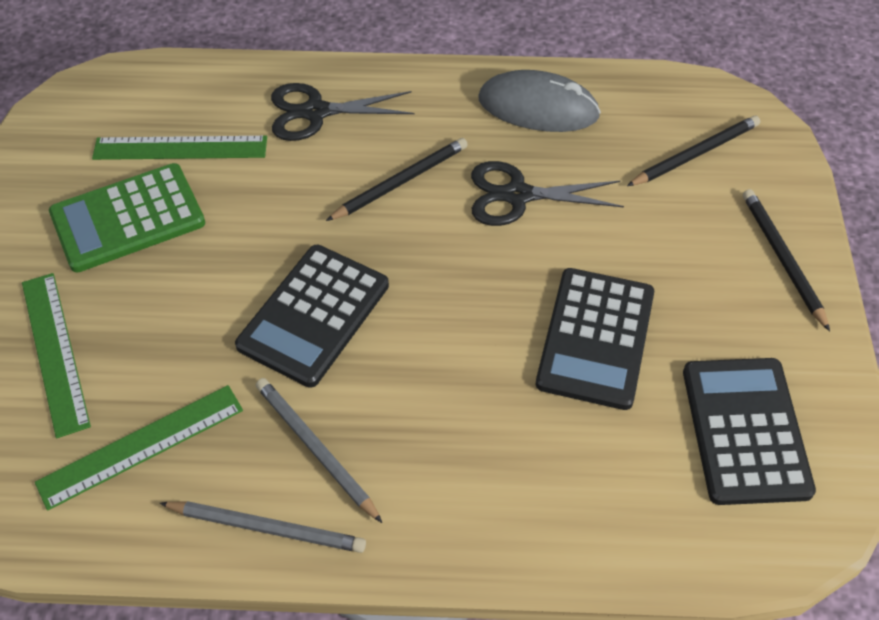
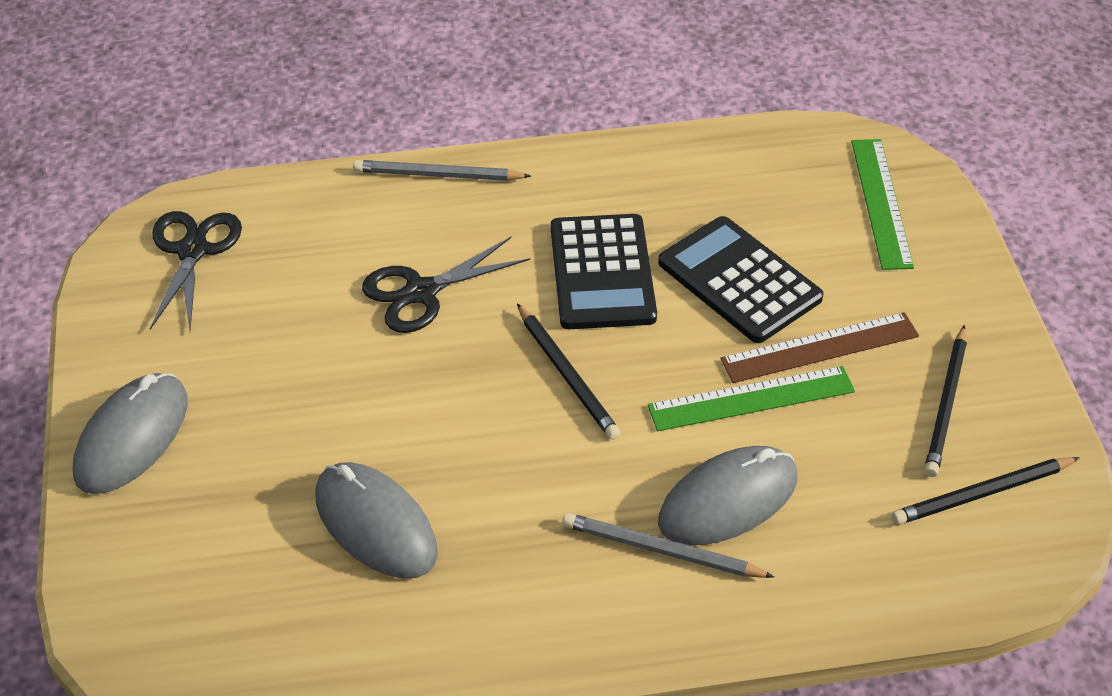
black calculator: 3 -> 2
brown ruler: 0 -> 1
green calculator: 1 -> 0
green ruler: 3 -> 2
grey mouse: 1 -> 3

